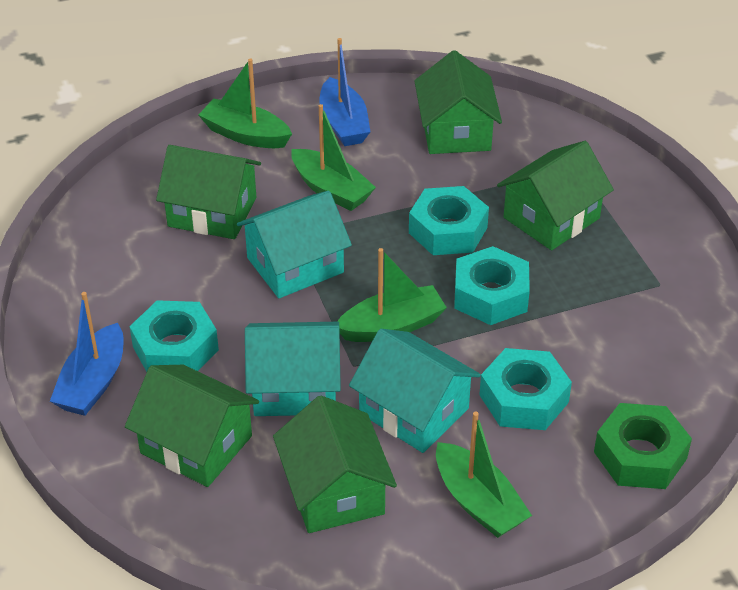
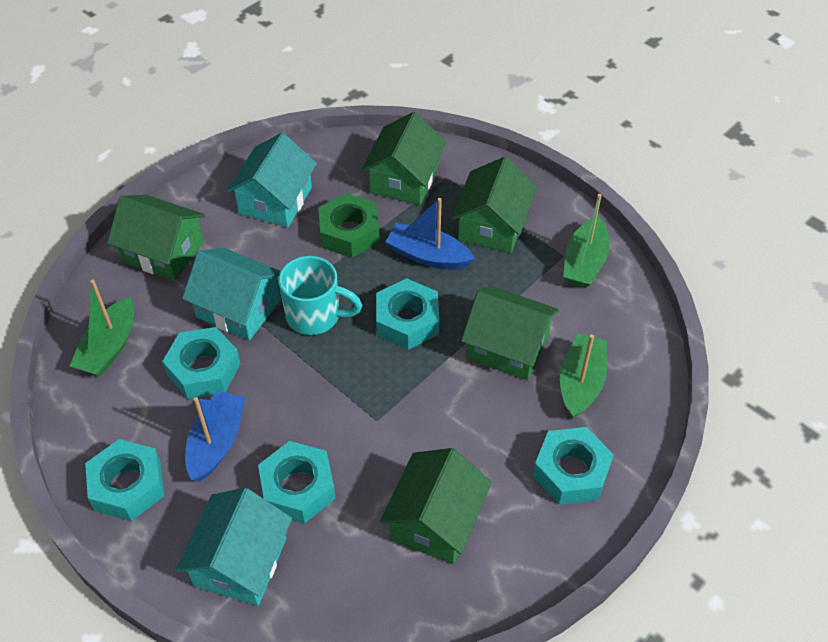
green boat: 4 -> 3
turquoise mug: 0 -> 1
turquoise nut: 4 -> 5

